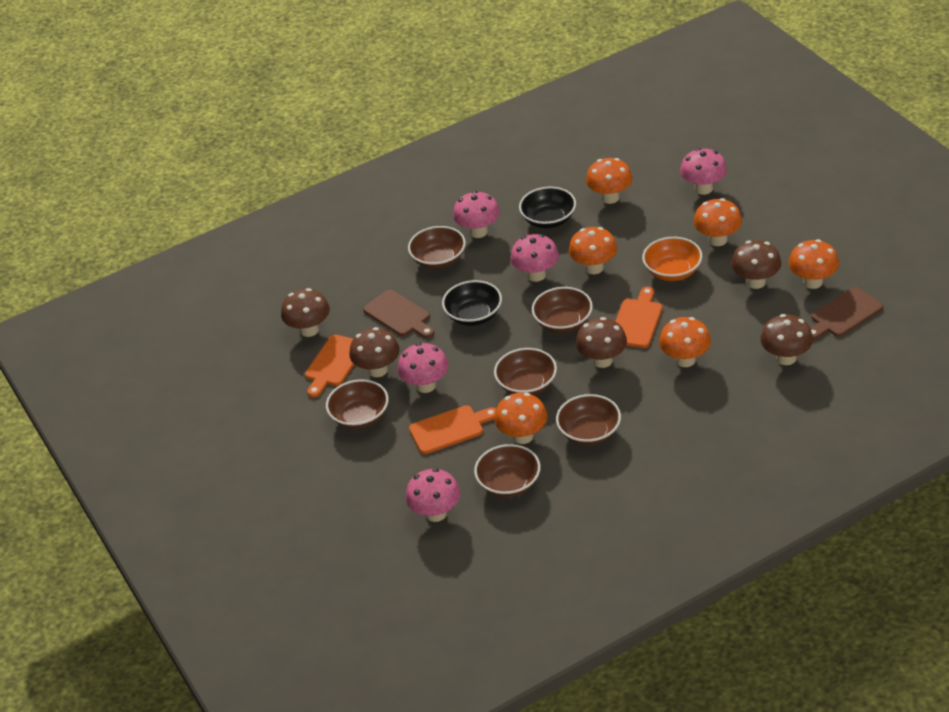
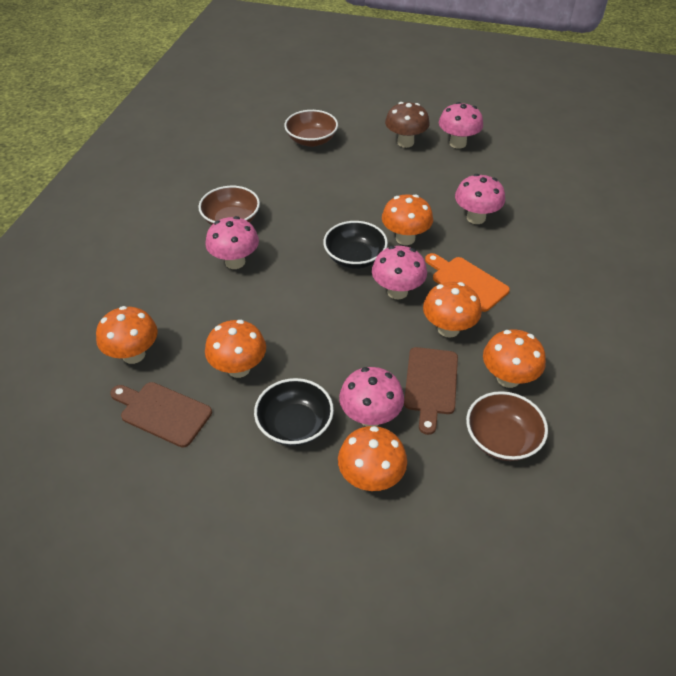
brown bowl: 6 -> 3
brown mushroom: 5 -> 1
orange bowl: 1 -> 0
orange cutting board: 3 -> 1

